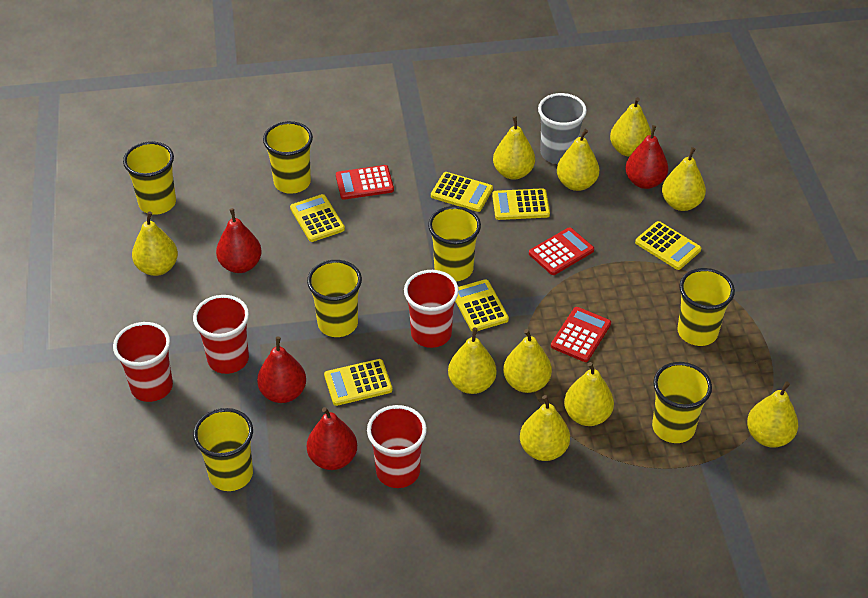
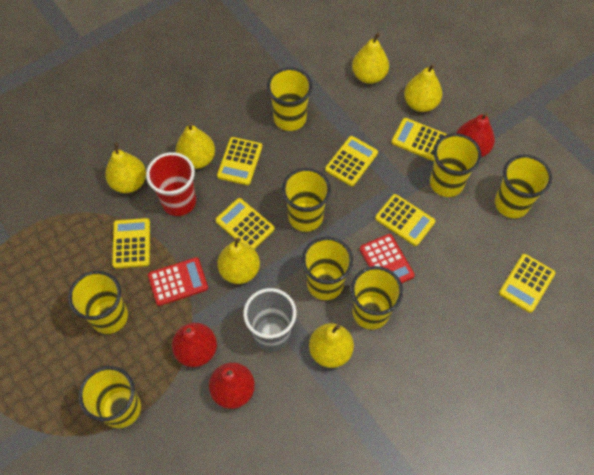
red calculator: 3 -> 2
red cup: 4 -> 1
red pear: 4 -> 3
yellow calculator: 6 -> 7
yellow cup: 7 -> 8
yellow pear: 10 -> 6

